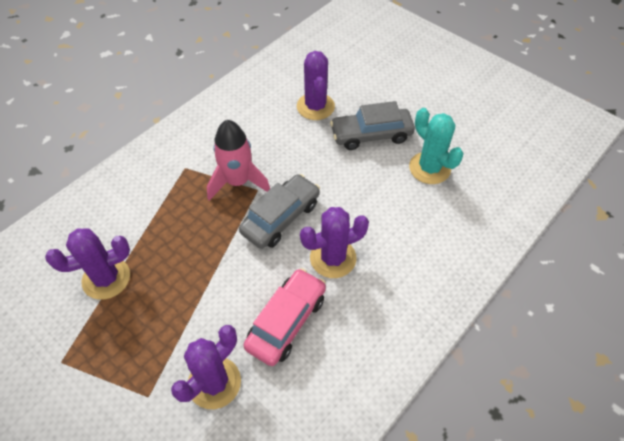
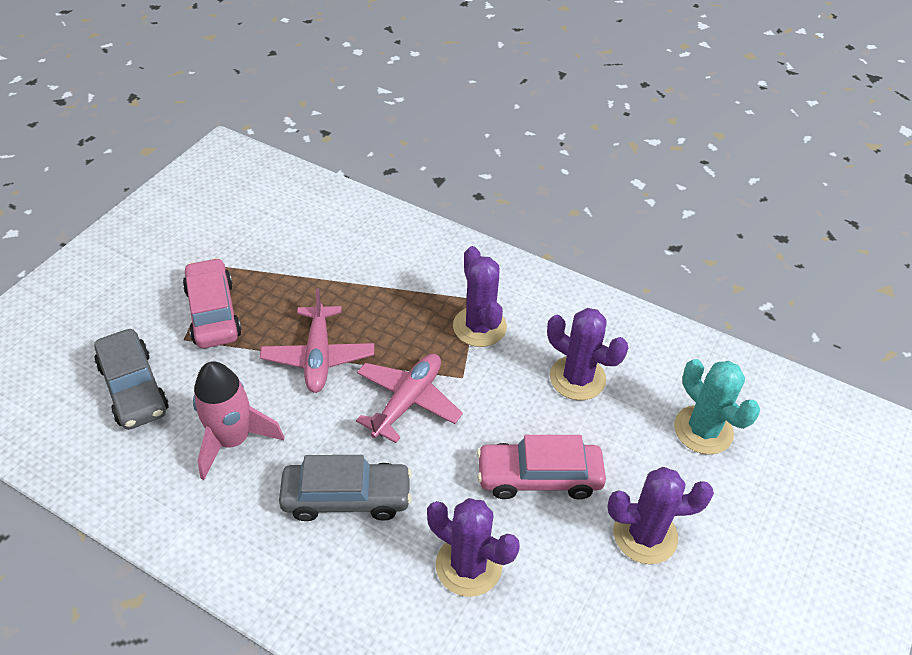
pink car: 1 -> 2
pink plane: 0 -> 2

